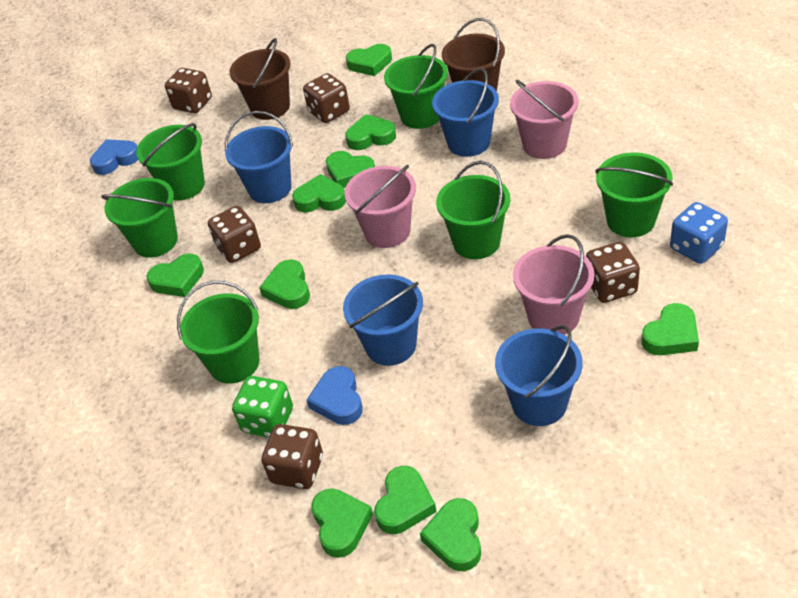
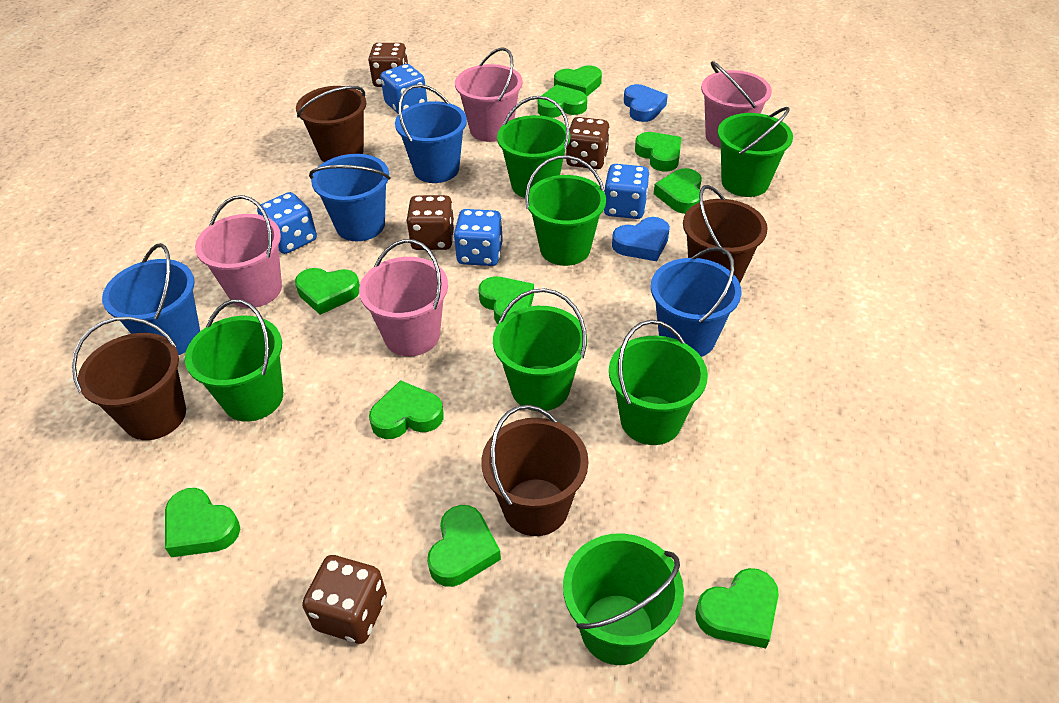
blue dice: 1 -> 4
brown bucket: 2 -> 4
brown dice: 5 -> 4
green bucket: 6 -> 7
green dice: 1 -> 0
pink bucket: 3 -> 4

